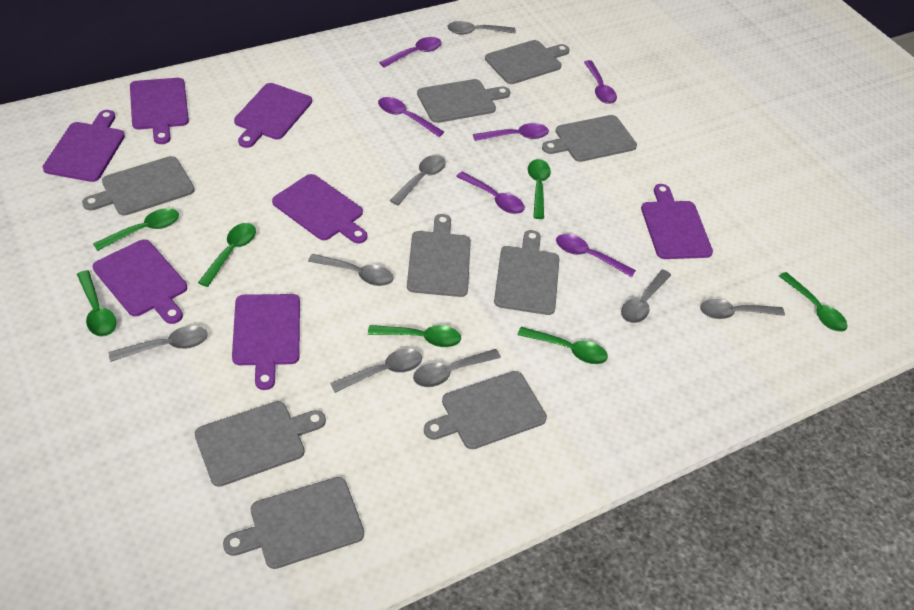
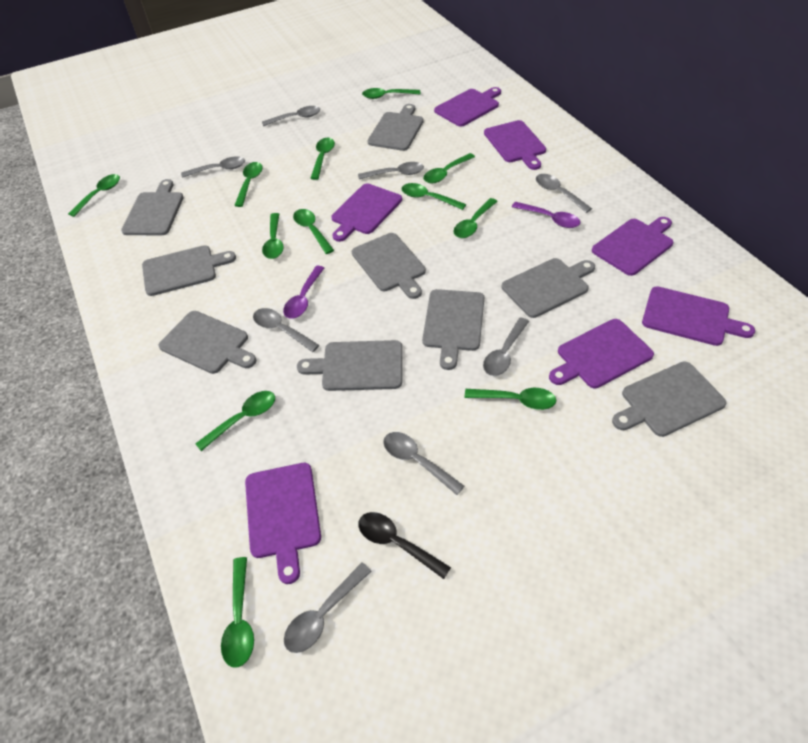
black spoon: 0 -> 1
green spoon: 7 -> 12
purple spoon: 6 -> 2

